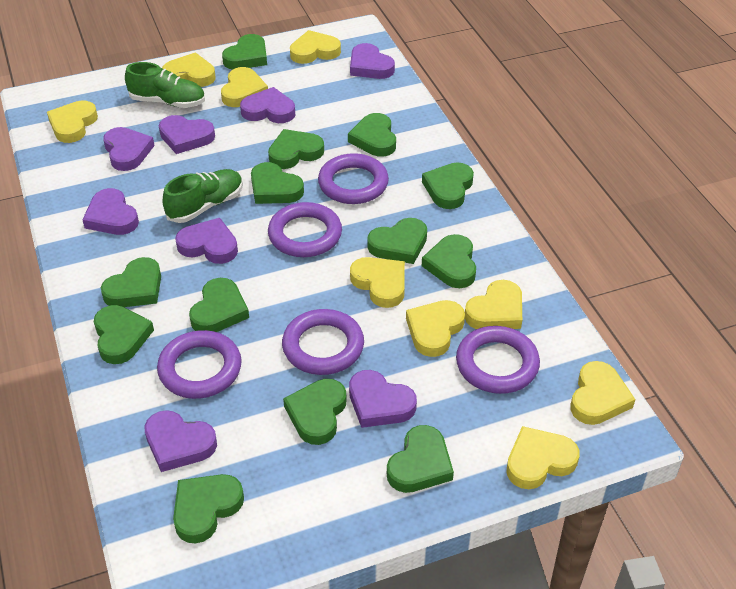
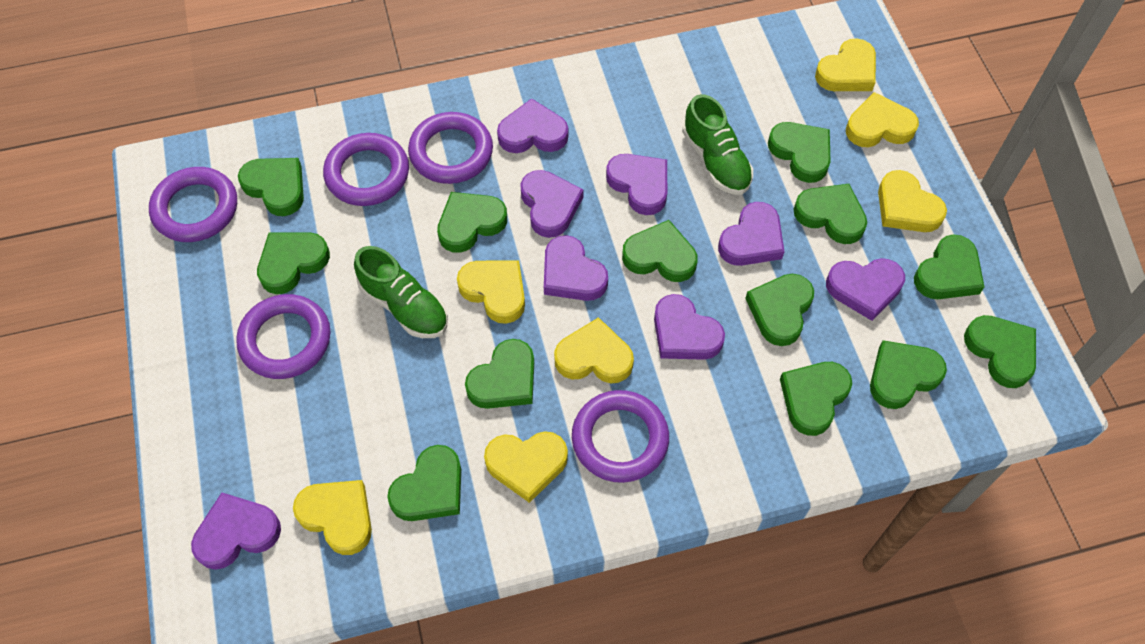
yellow heart: 9 -> 7

